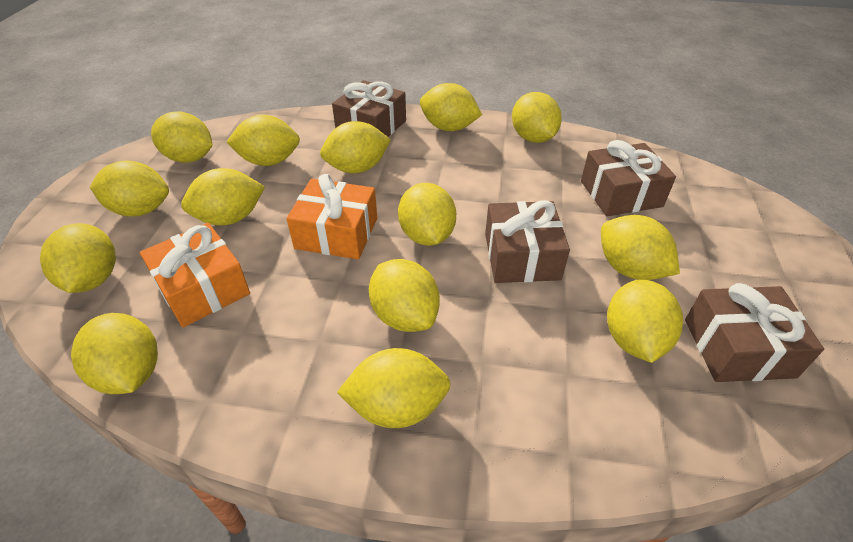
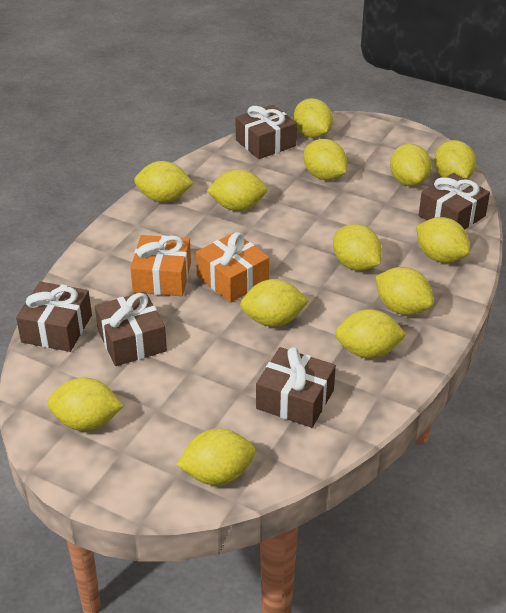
brown gift: 4 -> 5
yellow lemon: 14 -> 13

